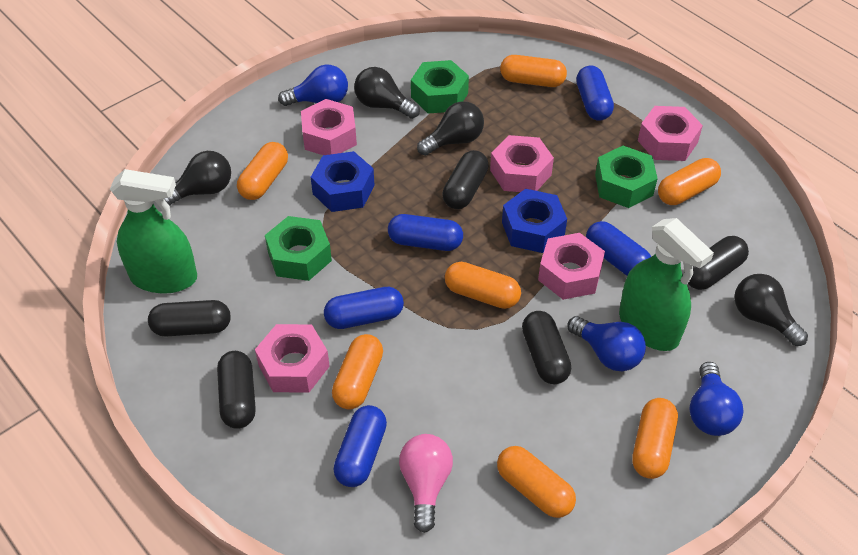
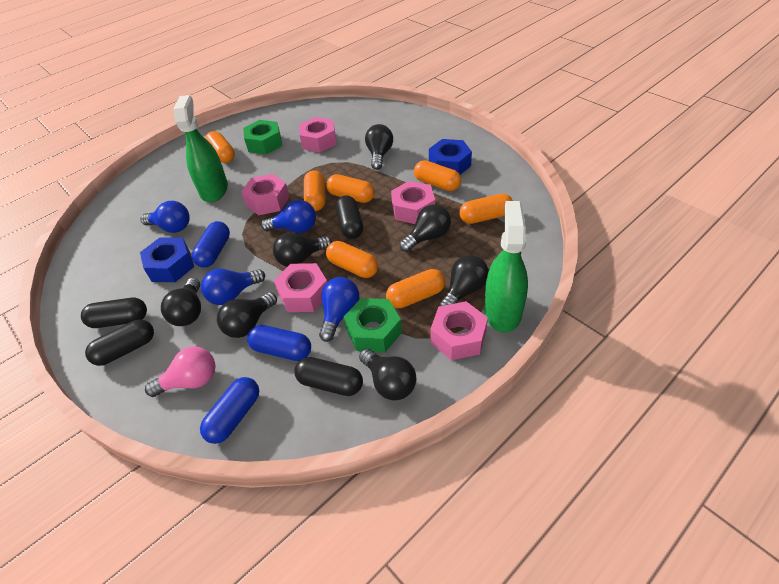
black capsule: 5 -> 4
black light bulb: 4 -> 7
blue capsule: 5 -> 3
blue light bulb: 3 -> 4
green nut: 3 -> 2

